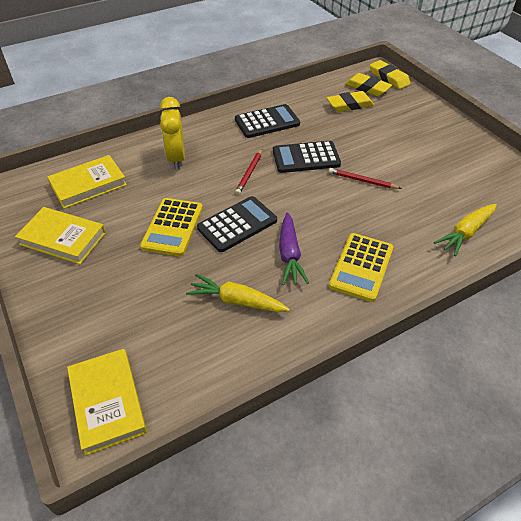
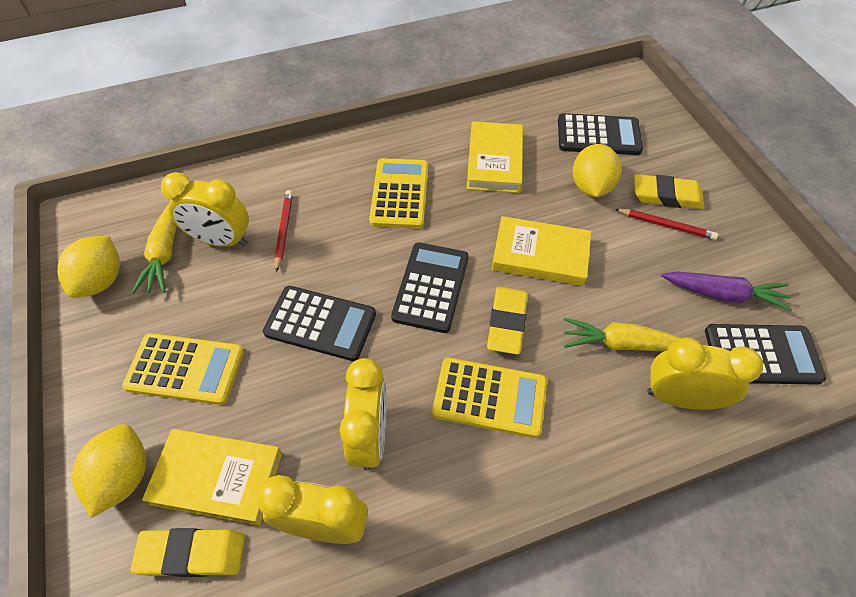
black calculator: 3 -> 4
yellow calculator: 2 -> 3
yellow clock: 1 -> 4
yellow lemon: 0 -> 3

